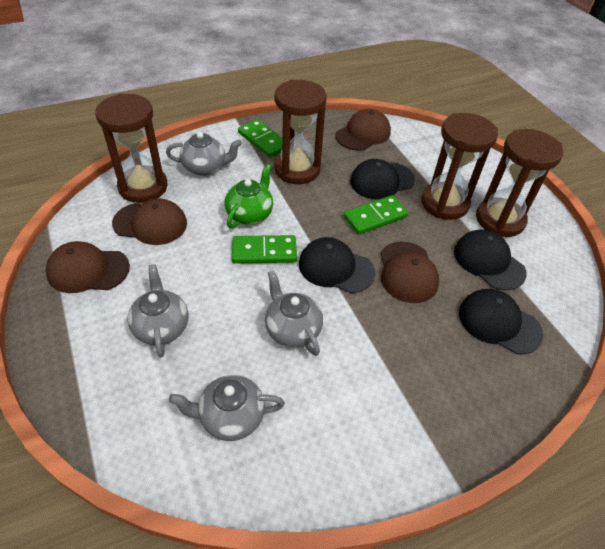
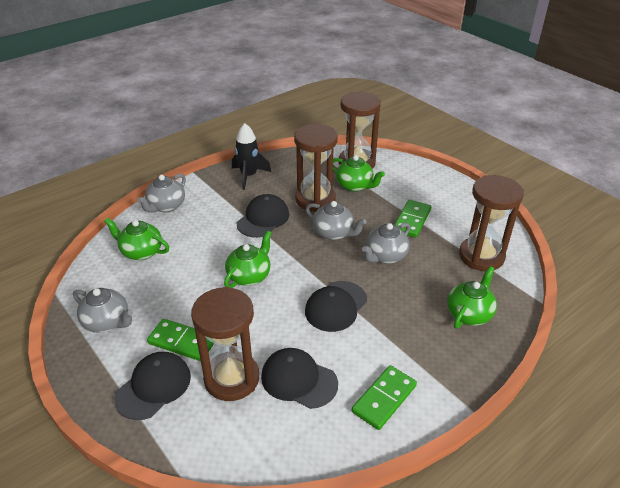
black rocket: 0 -> 1
brown cap: 4 -> 0
green teapot: 1 -> 4

